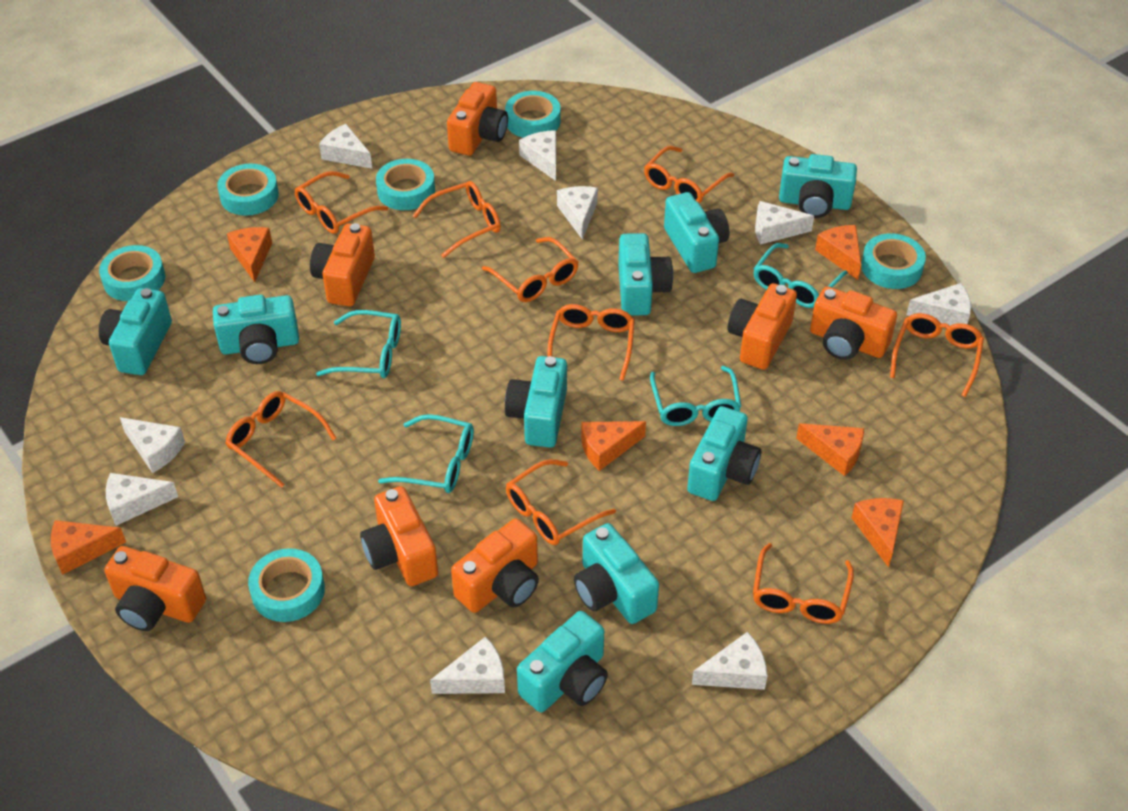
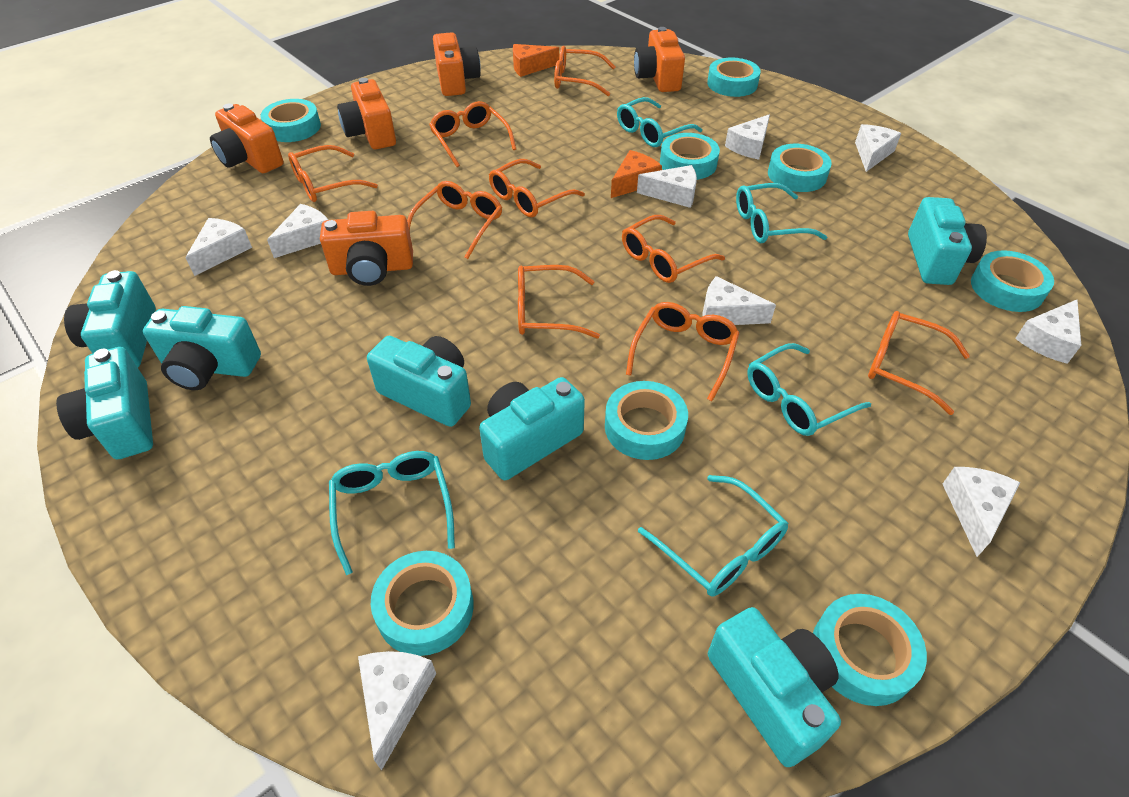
orange camera: 7 -> 5
orange cheese: 6 -> 2
turquoise camera: 9 -> 7
turquoise glasses: 4 -> 5
turquoise tape: 6 -> 8

